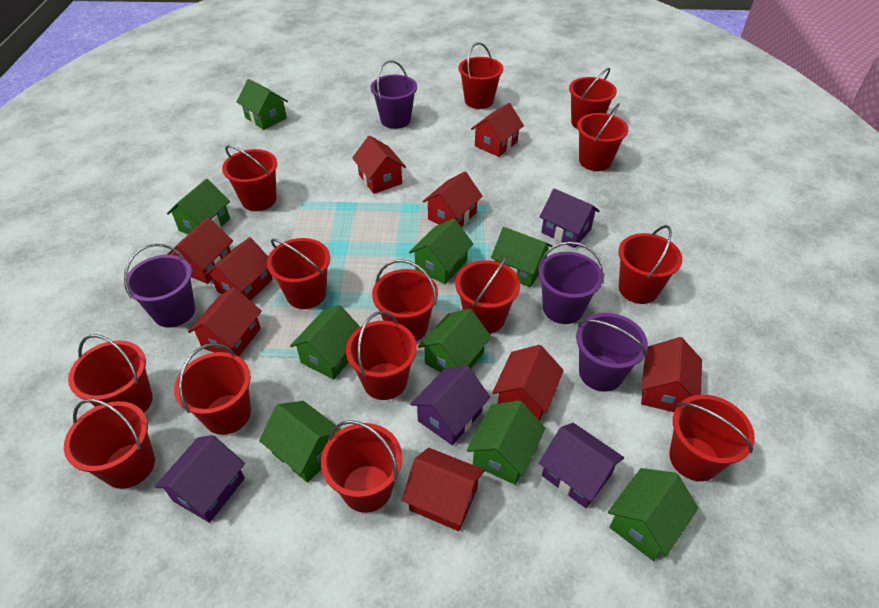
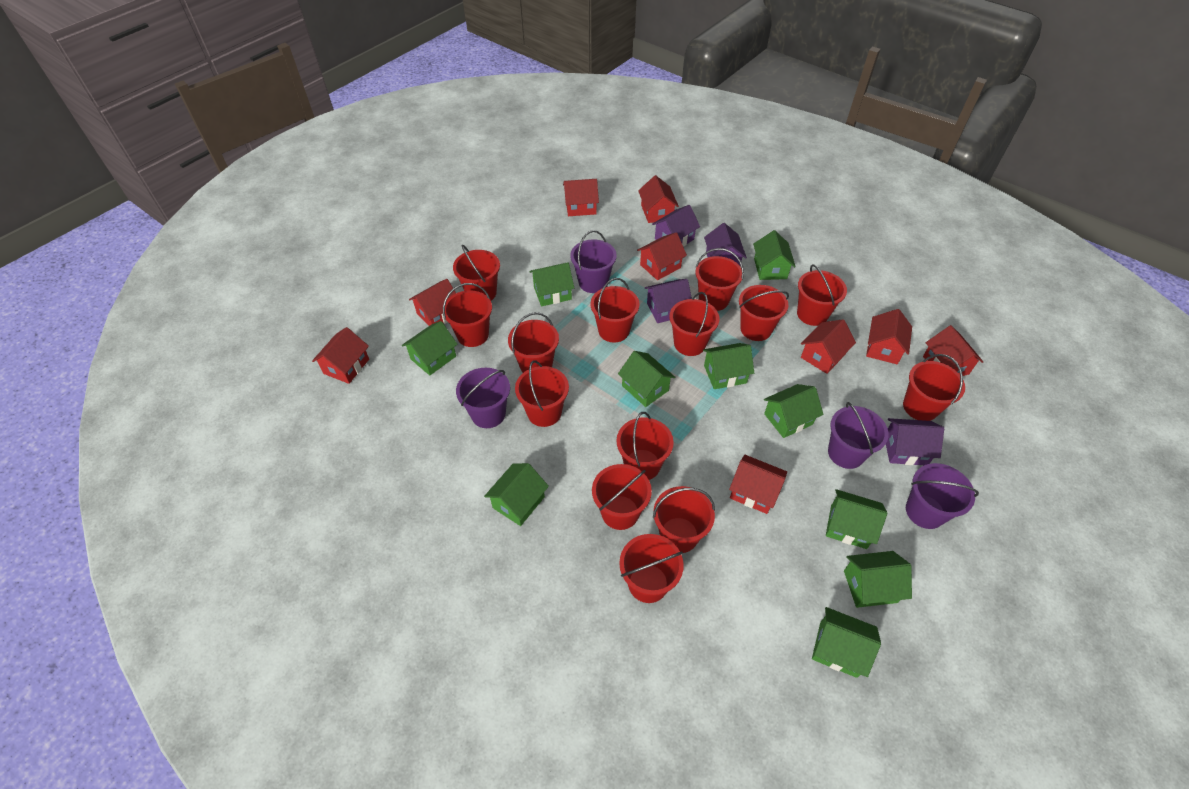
green house: 9 -> 10

